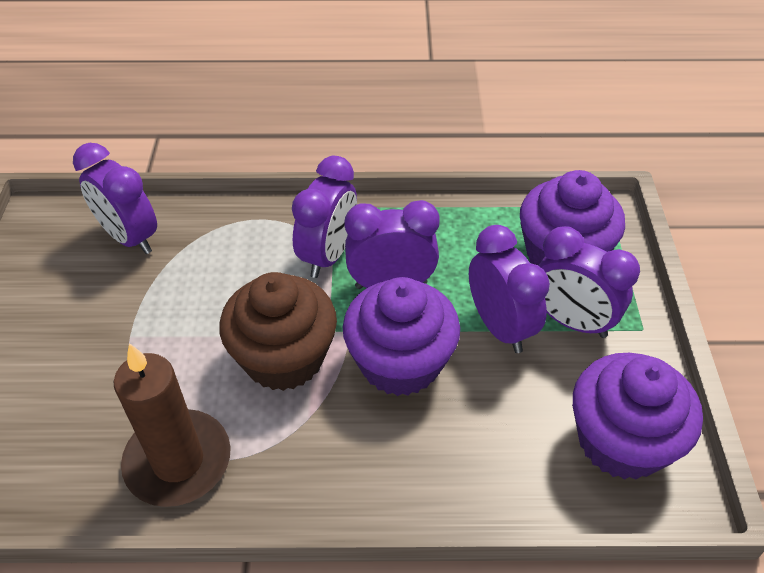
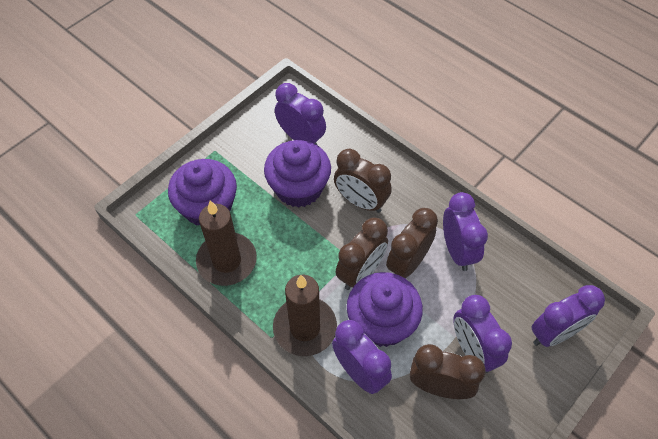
brown candle: 1 -> 2
brown clock: 0 -> 4
brown cupcake: 1 -> 0

